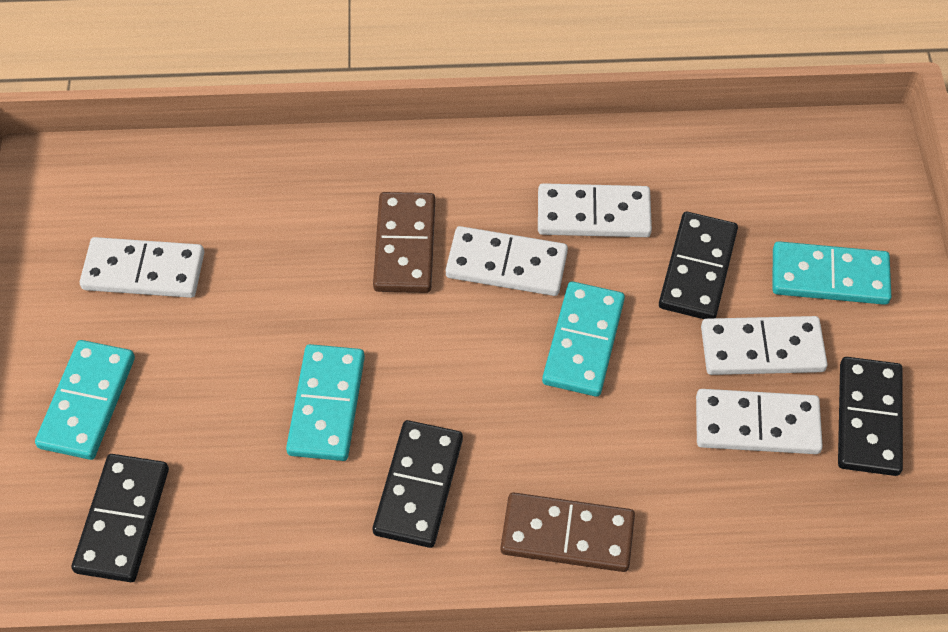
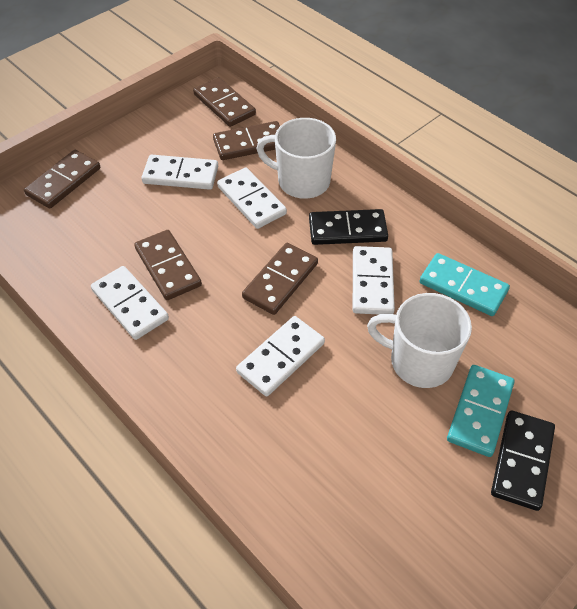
black domino: 4 -> 2
brown domino: 2 -> 5
turquoise domino: 4 -> 2
white mug: 0 -> 2

